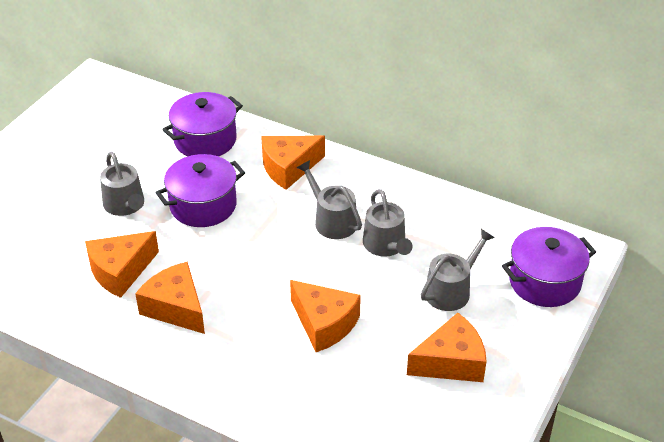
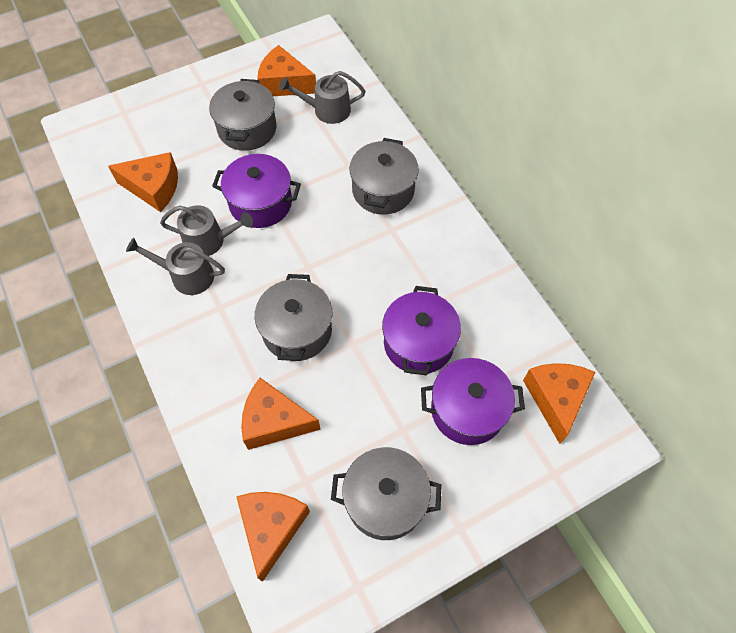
grey pot: 0 -> 4
grey watering can: 4 -> 3

